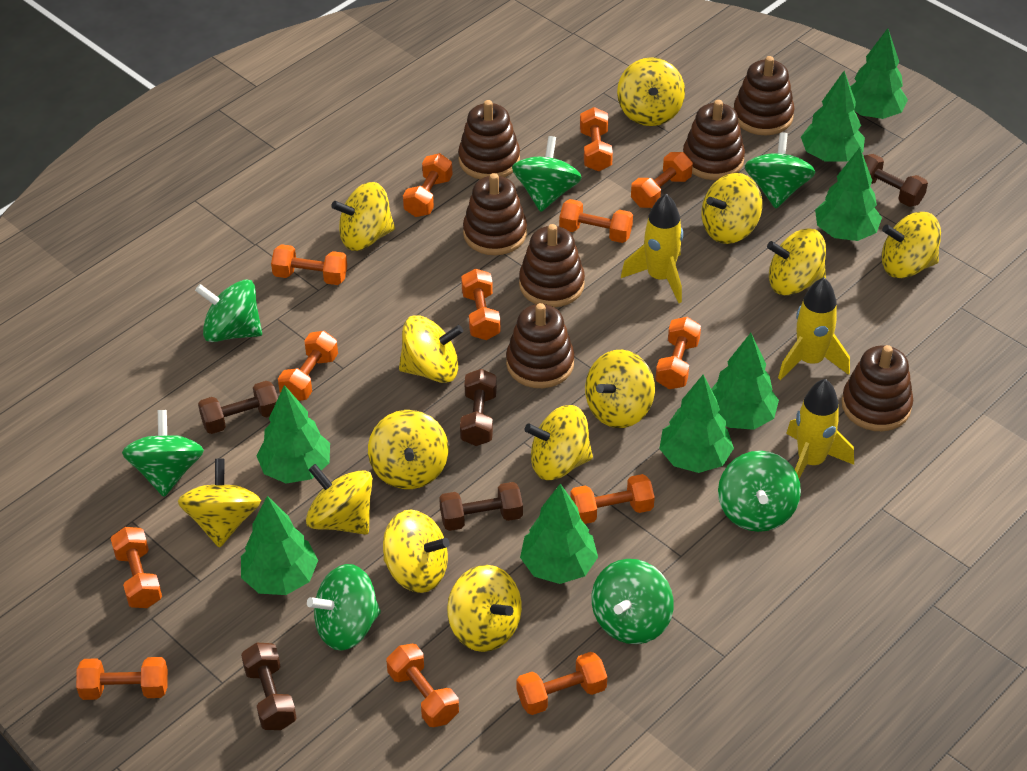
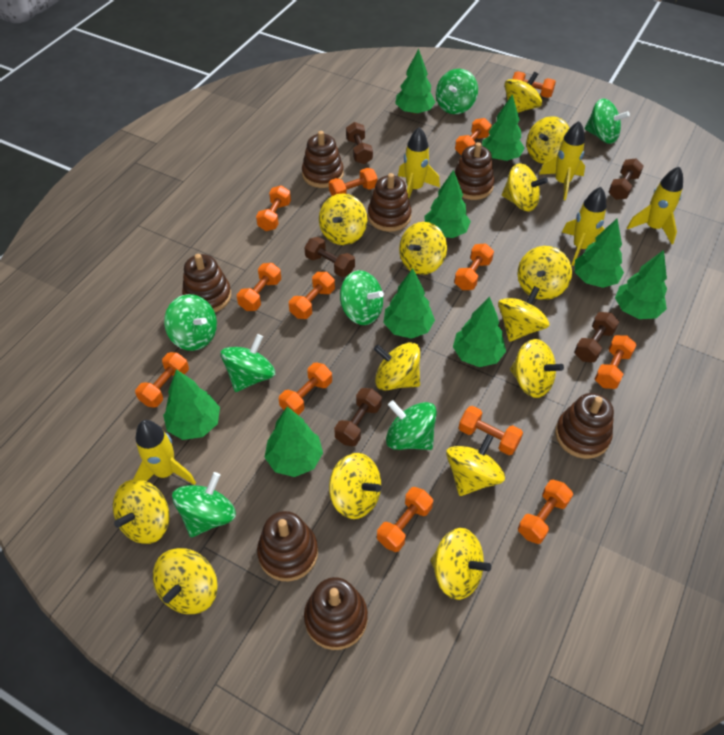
green tree: 8 -> 9
yellow rocket: 3 -> 5
yellow spinning top: 13 -> 14

